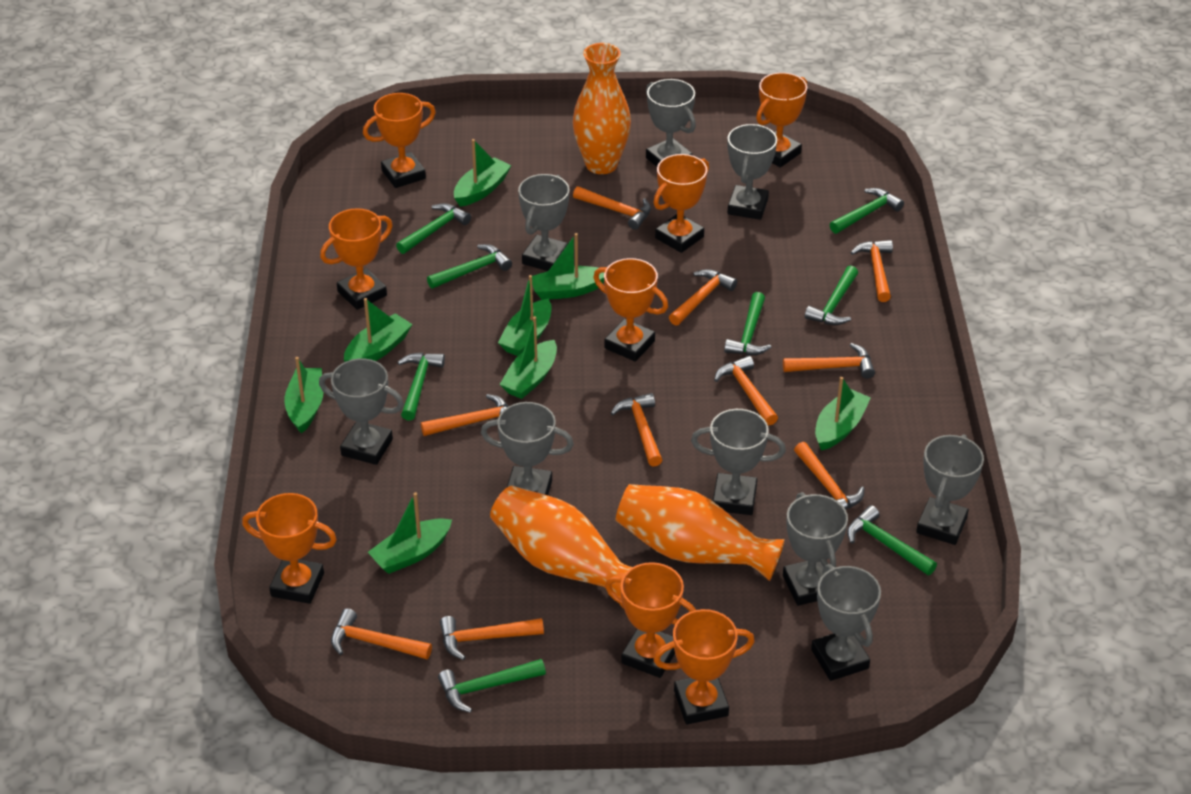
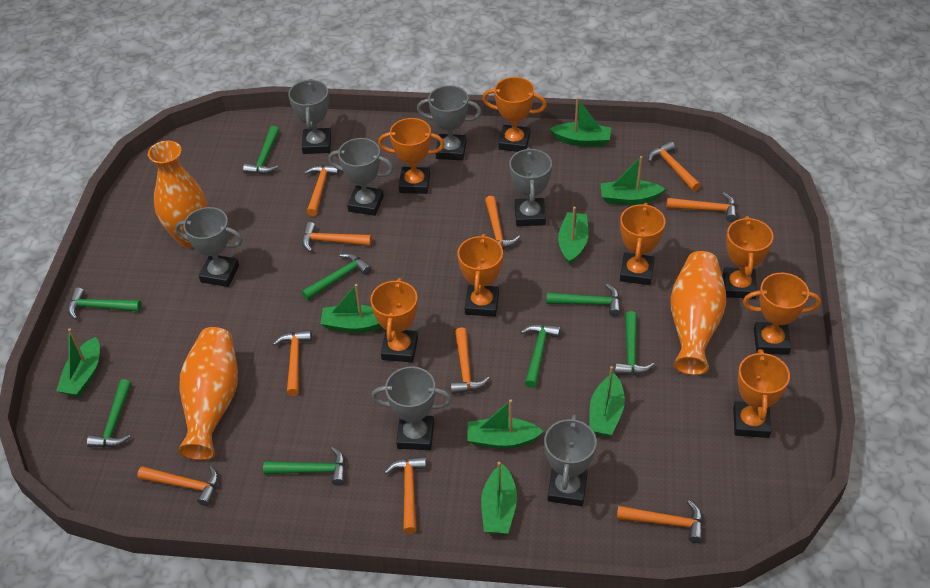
grey trophy: 9 -> 7

